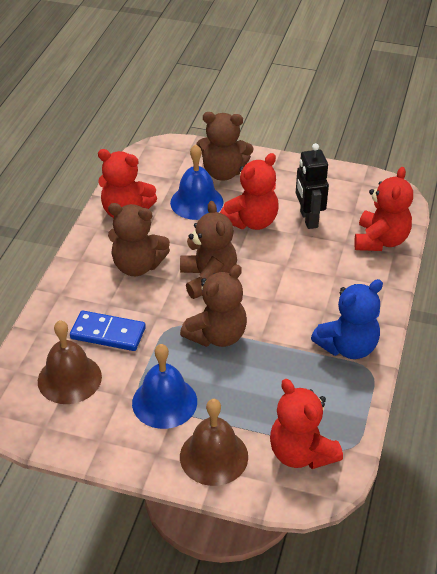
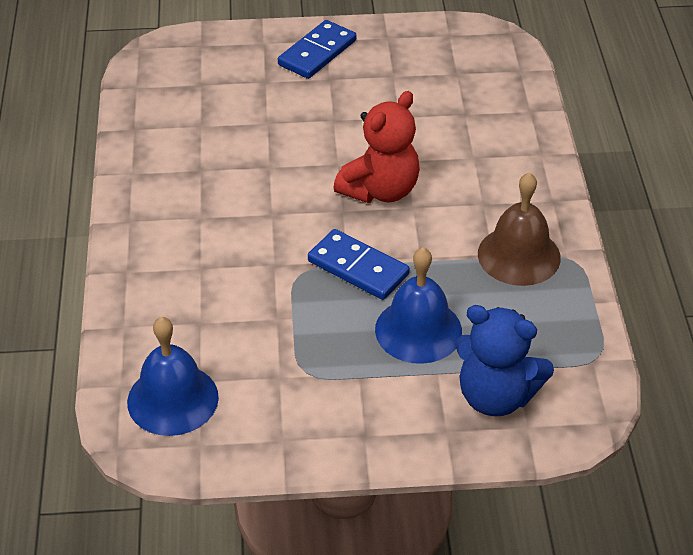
black robot: 1 -> 0
blue domino: 1 -> 2
brown bell: 2 -> 1
brown teddy bear: 4 -> 0
red teddy bear: 4 -> 1

